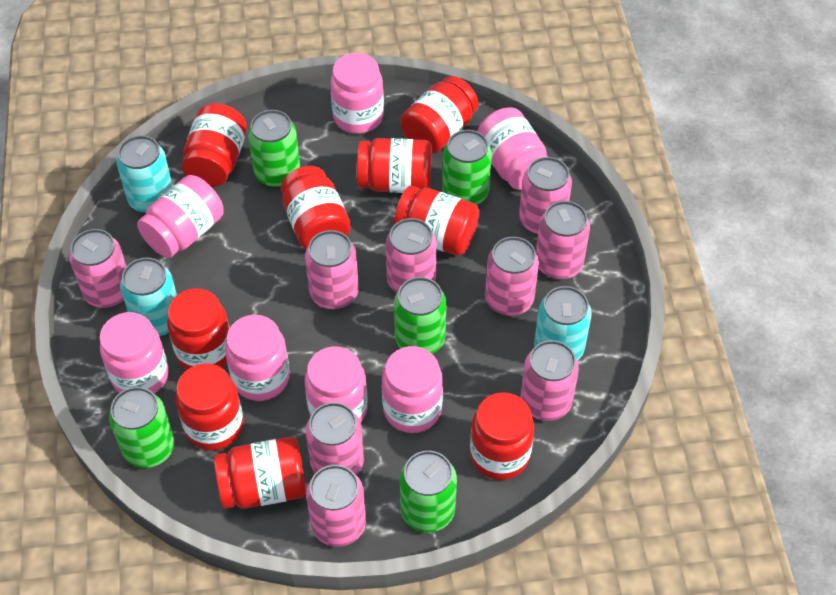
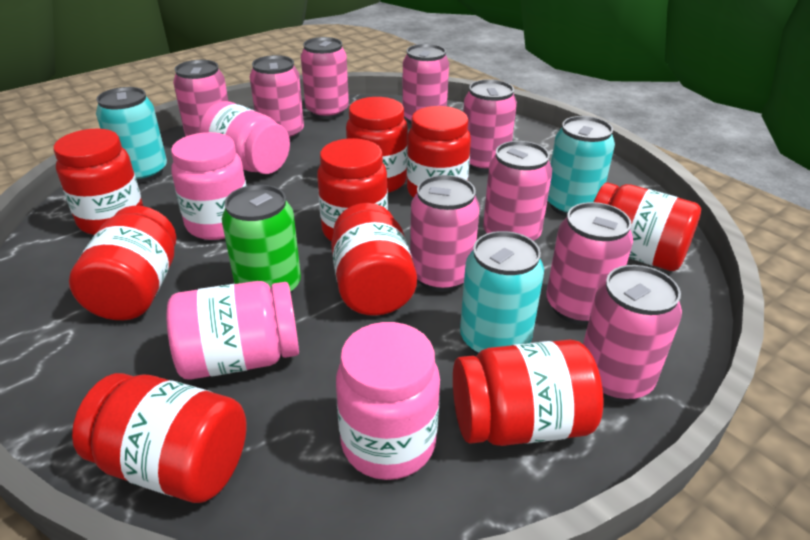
green can: 5 -> 1
pink jar: 7 -> 4

